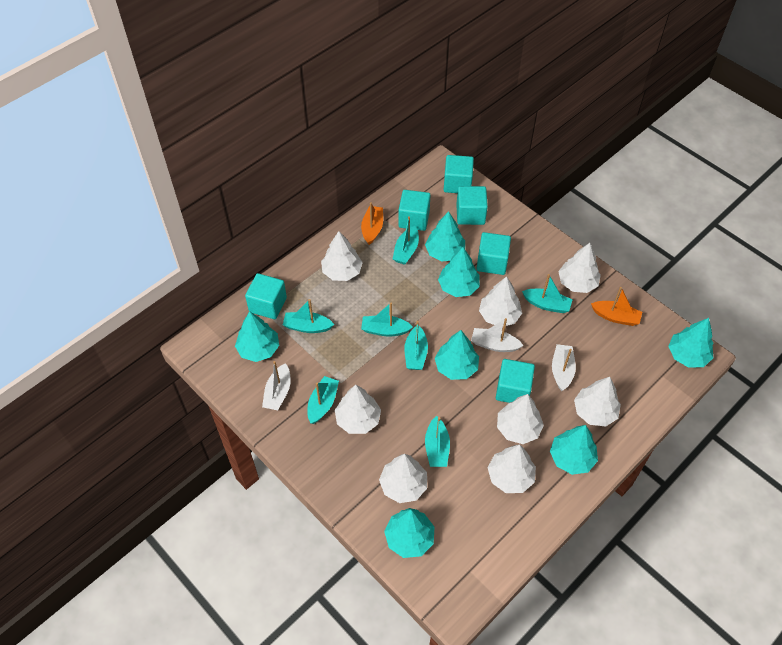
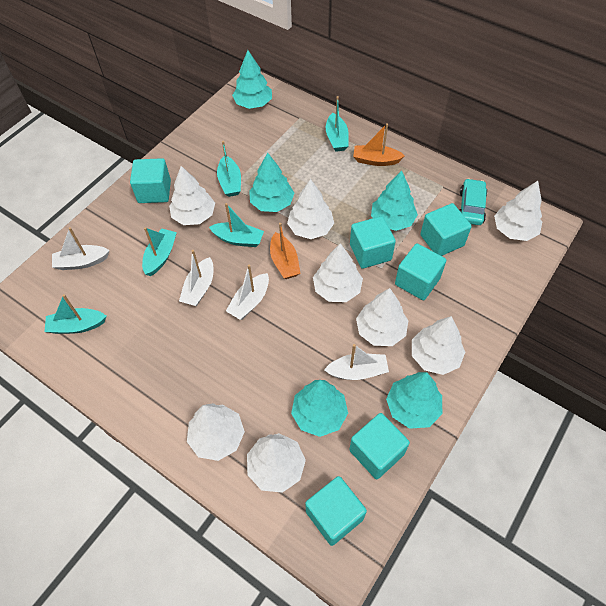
turquoise boat: 7 -> 5
turquoise car: 0 -> 1
turquoise tree: 7 -> 5
white boat: 3 -> 4

